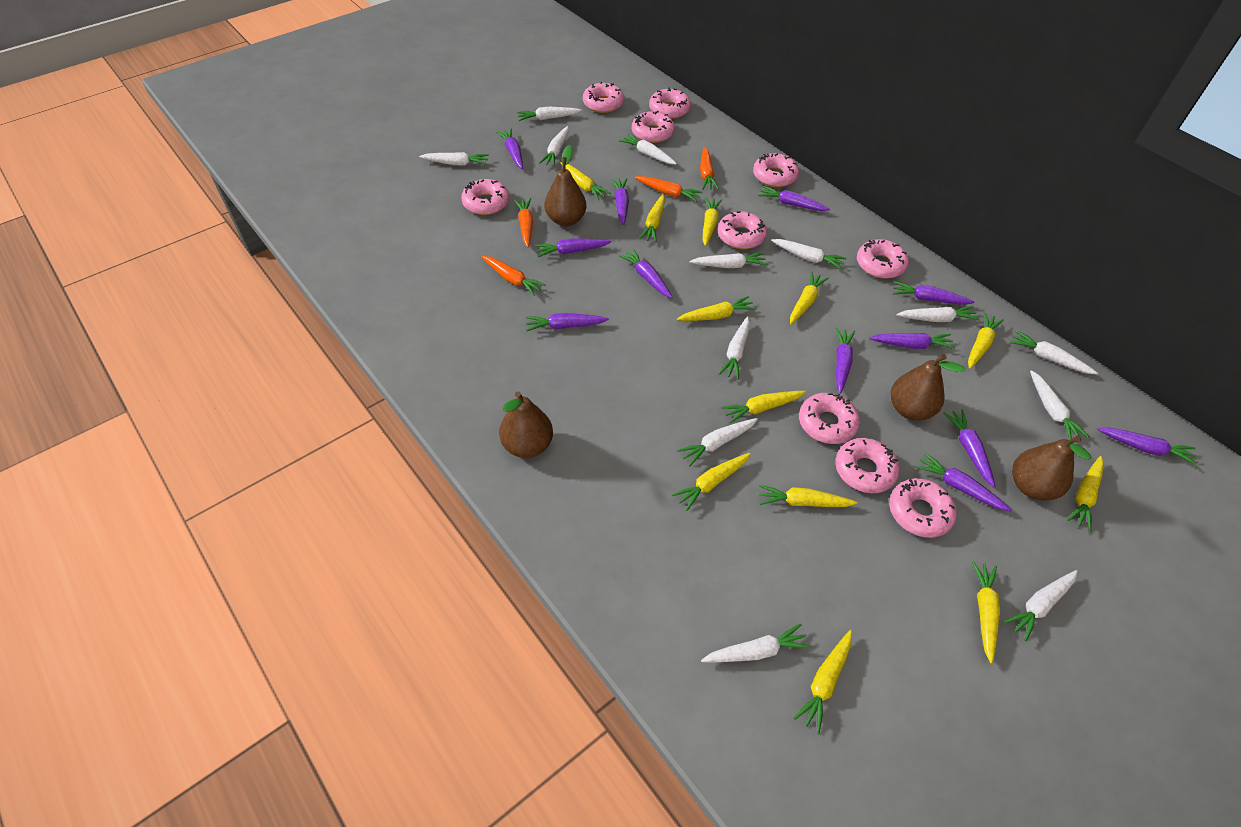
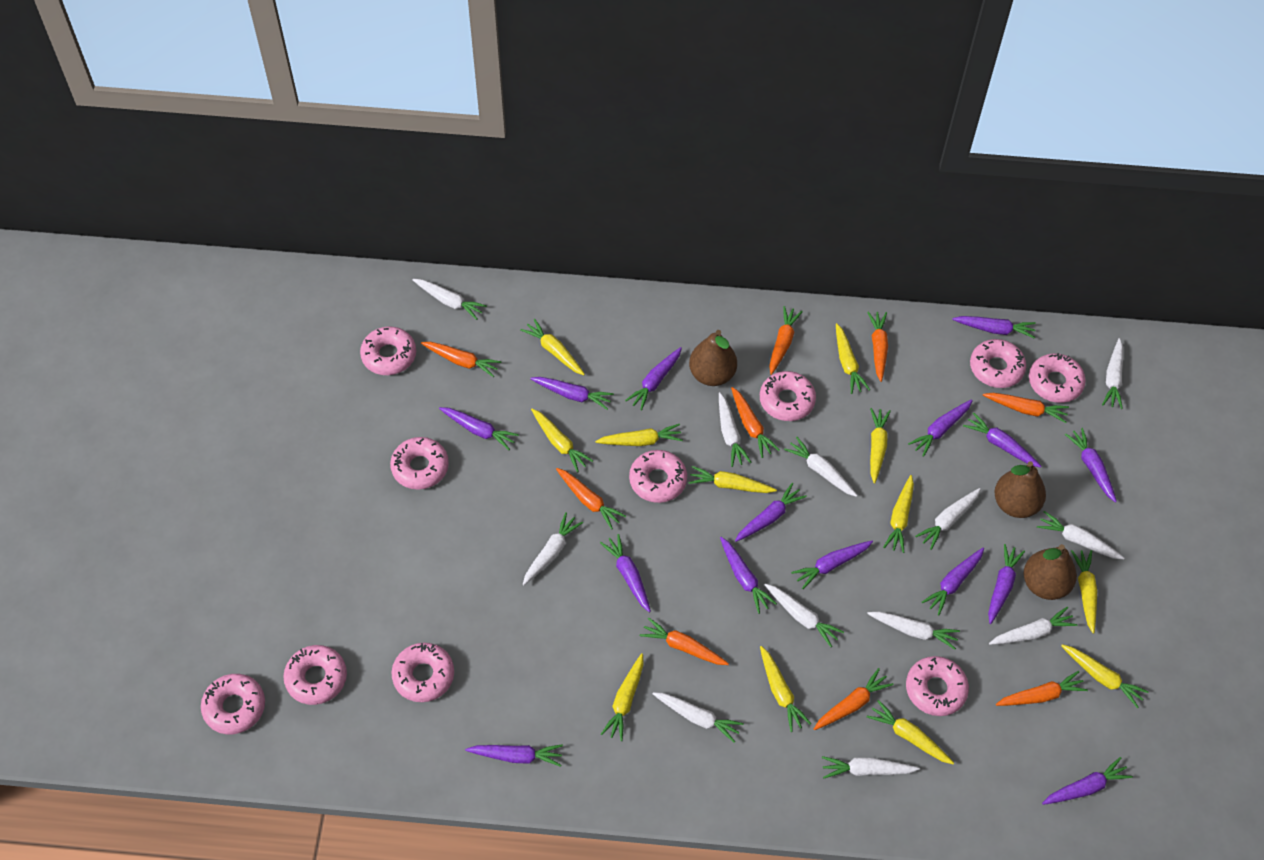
brown pear: 4 -> 3
orange carrot: 4 -> 9
purple carrot: 12 -> 15
white carrot: 13 -> 12

